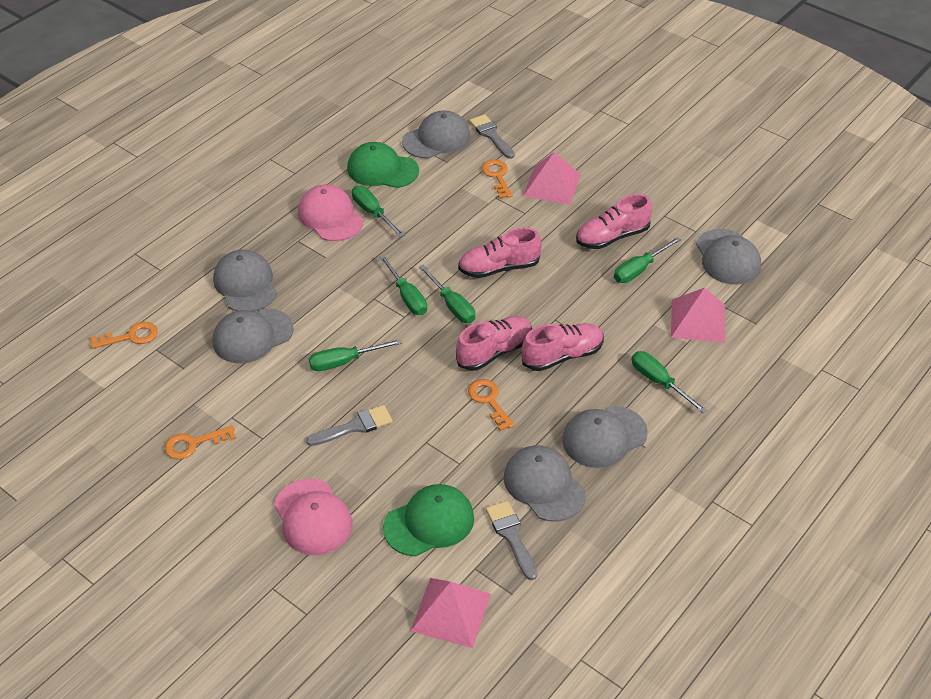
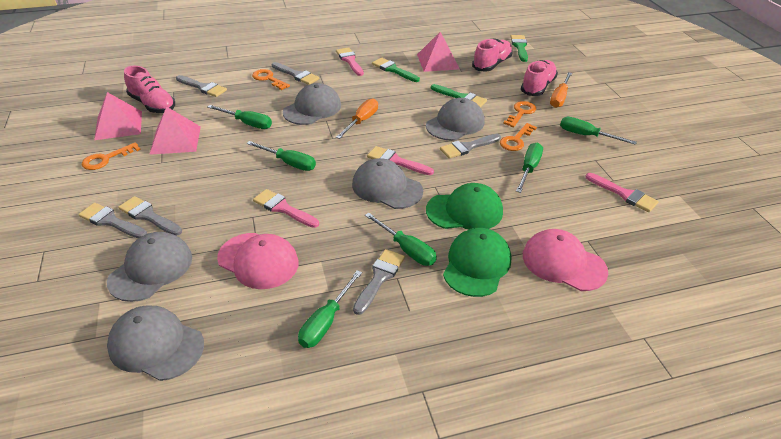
green brush: 0 -> 3
grey brush: 3 -> 6
grey cap: 6 -> 5
orange screwdriver: 0 -> 2
pink brush: 0 -> 4
pink shoe: 4 -> 3

